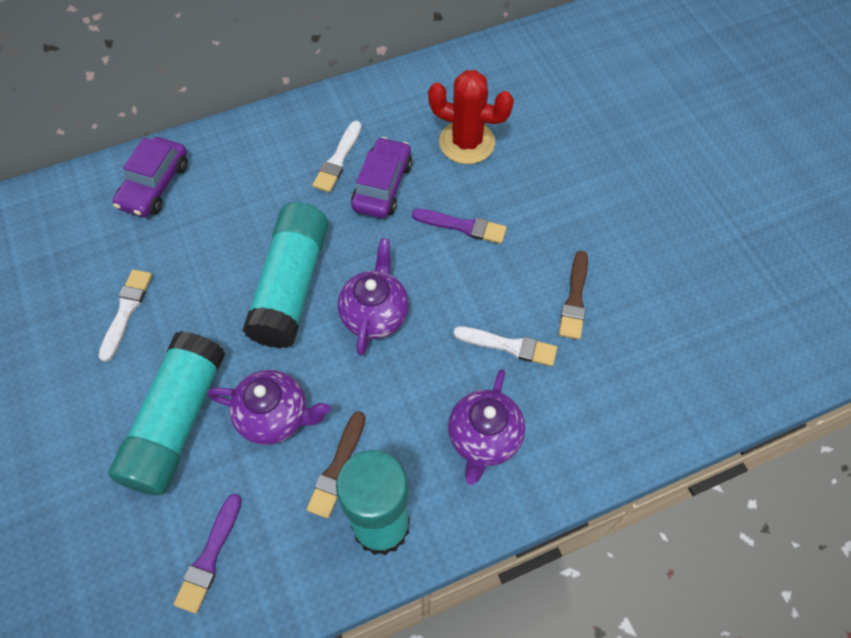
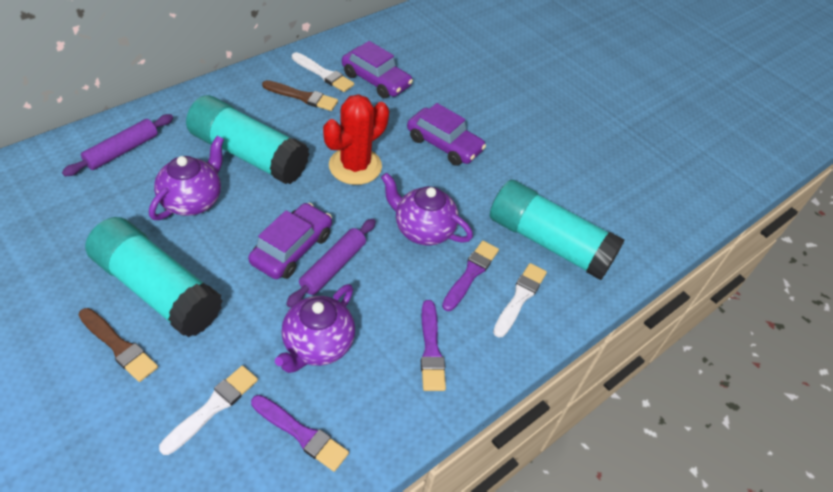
purple brush: 2 -> 3
purple car: 2 -> 3
purple rolling pin: 0 -> 2

